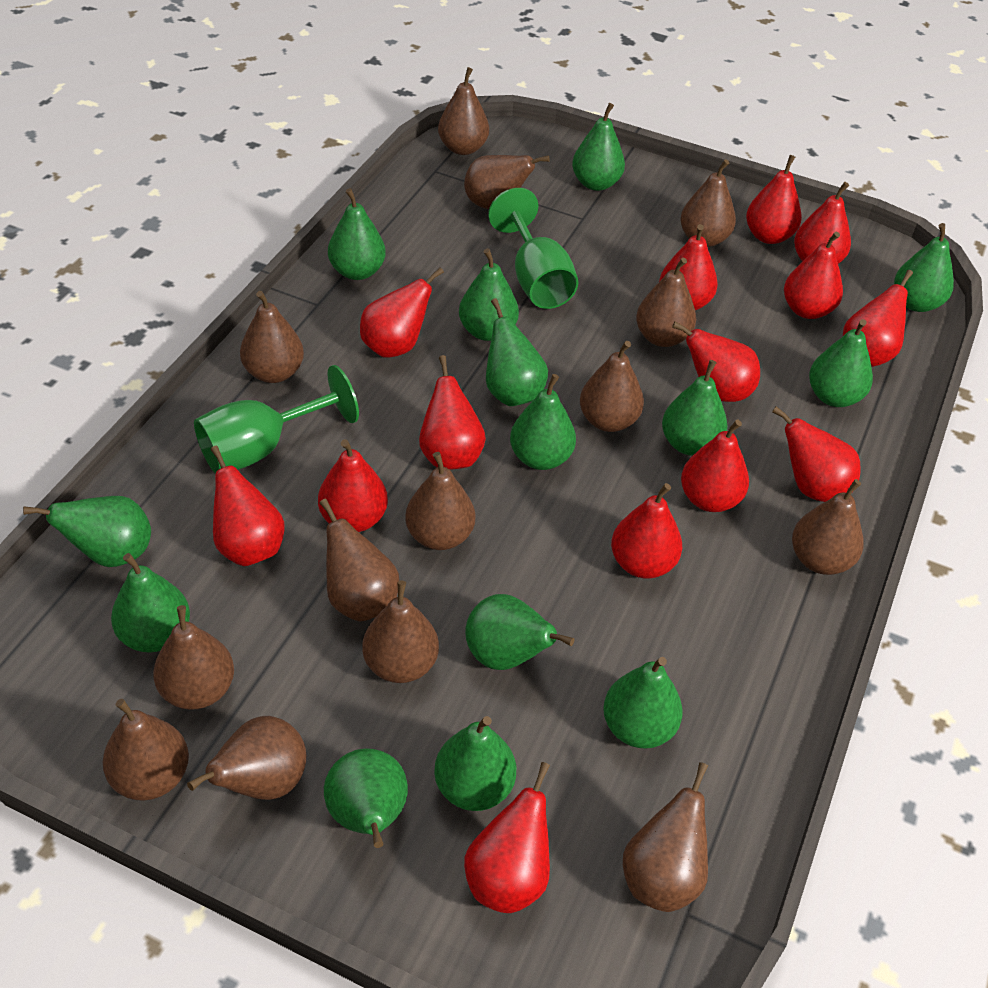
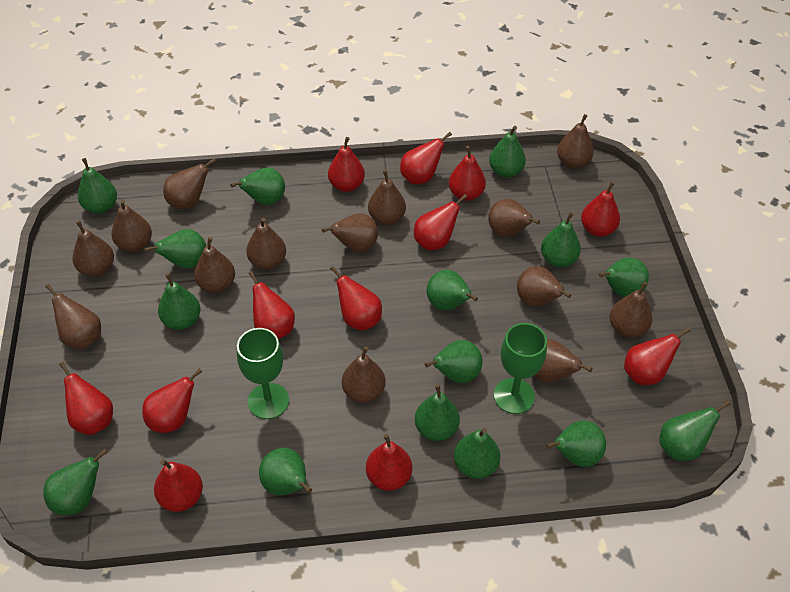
green pear: 14 -> 15
red pear: 14 -> 12

